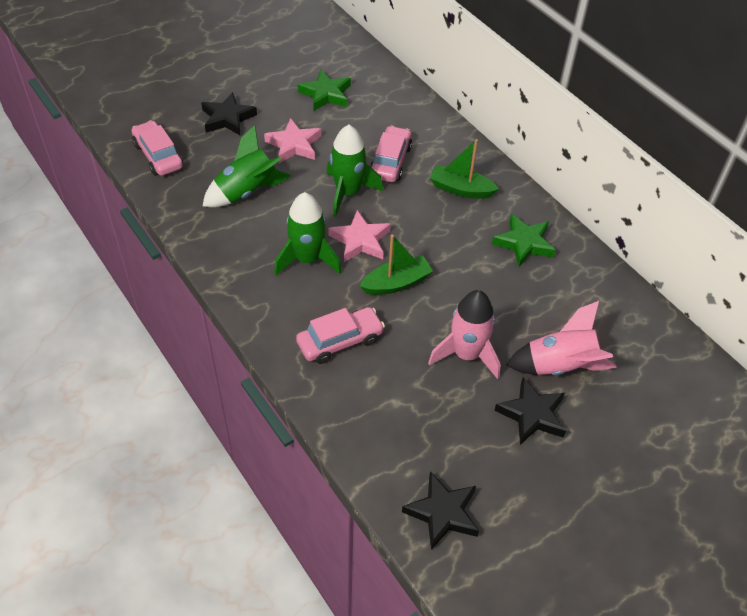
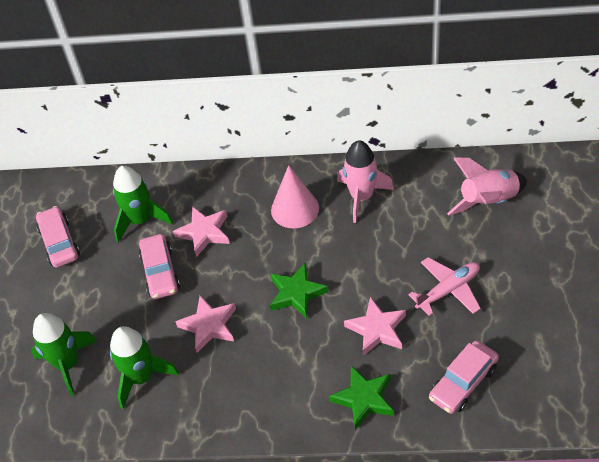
black star: 3 -> 0
green boat: 2 -> 0
pink cone: 0 -> 1
pink plane: 0 -> 1
pink star: 2 -> 3

